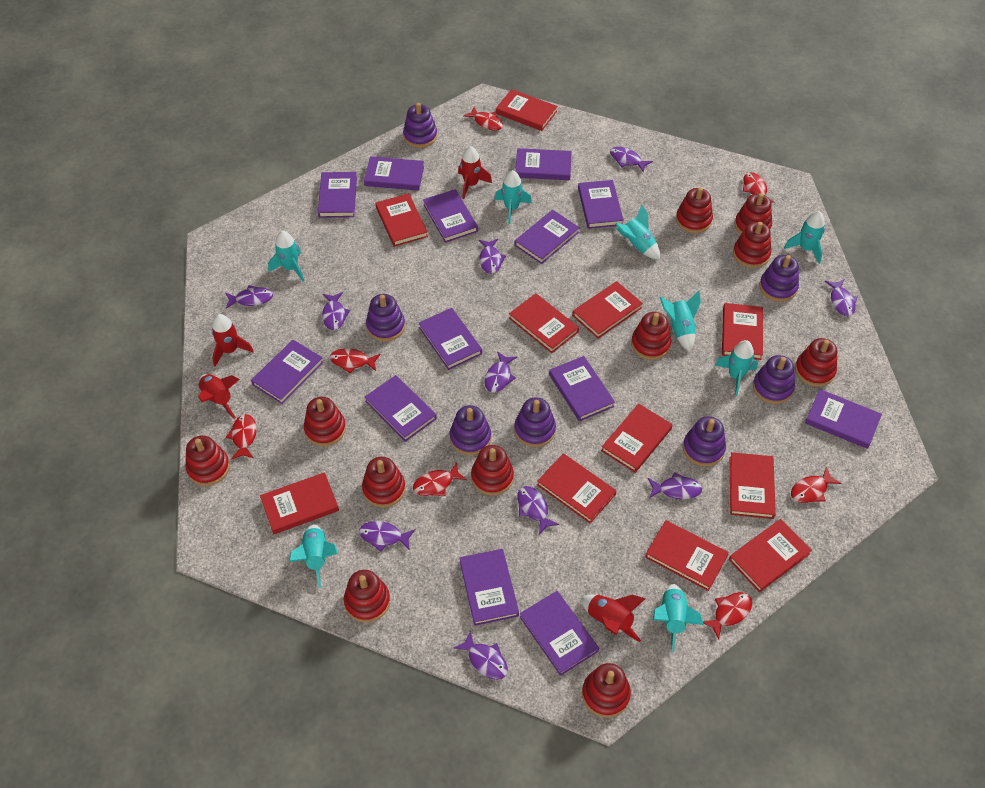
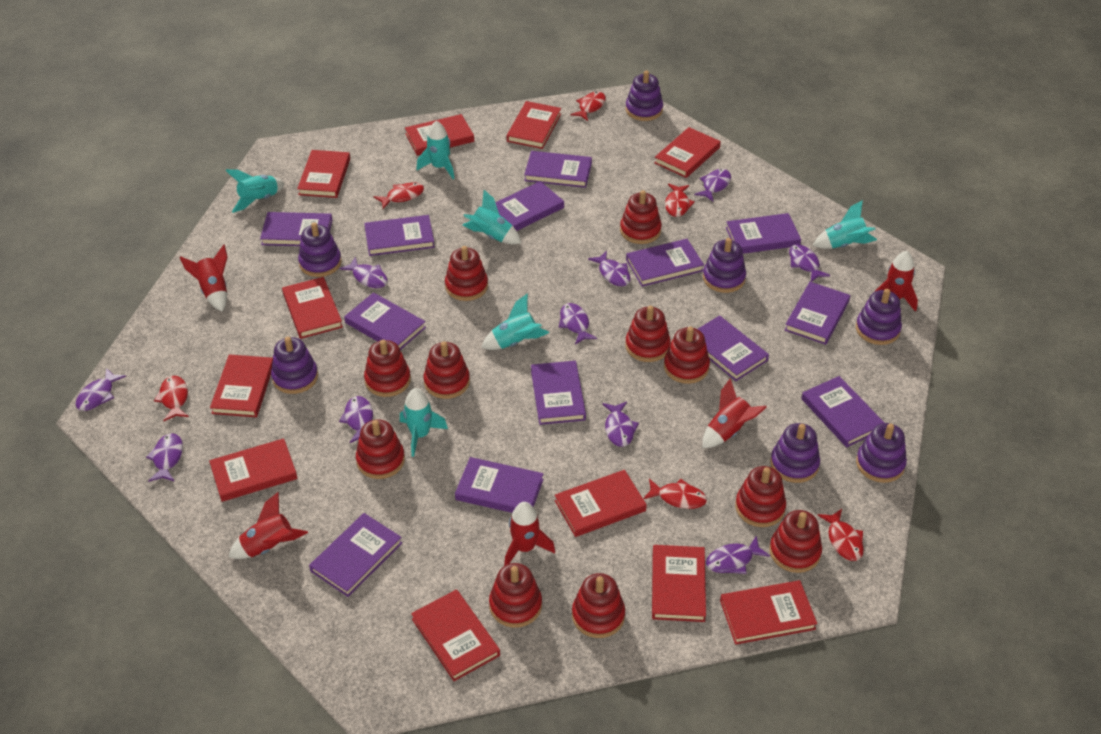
red fish: 7 -> 6
red rocket: 4 -> 5
turquoise rocket: 8 -> 6

